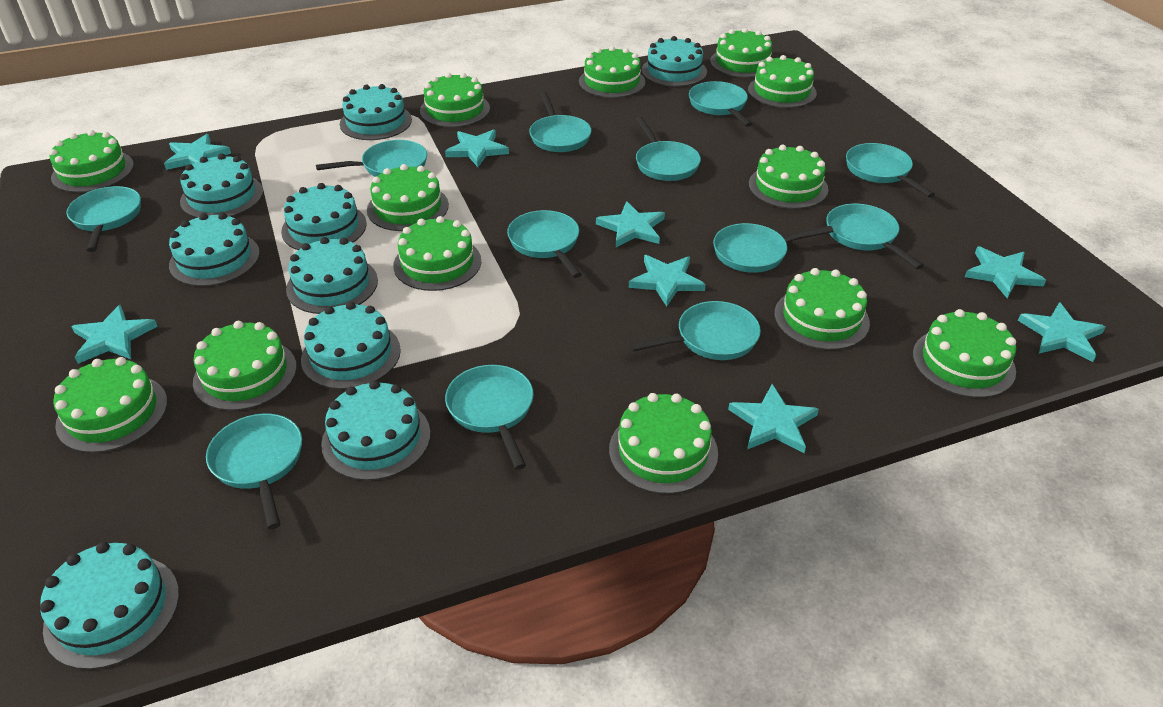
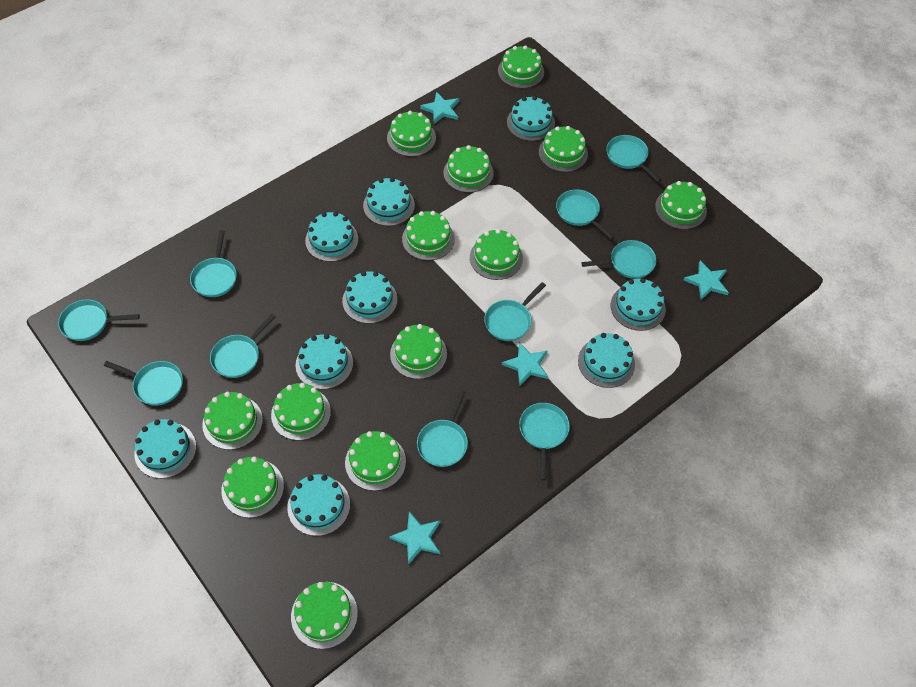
turquoise pan: 12 -> 10
turquoise star: 8 -> 4

